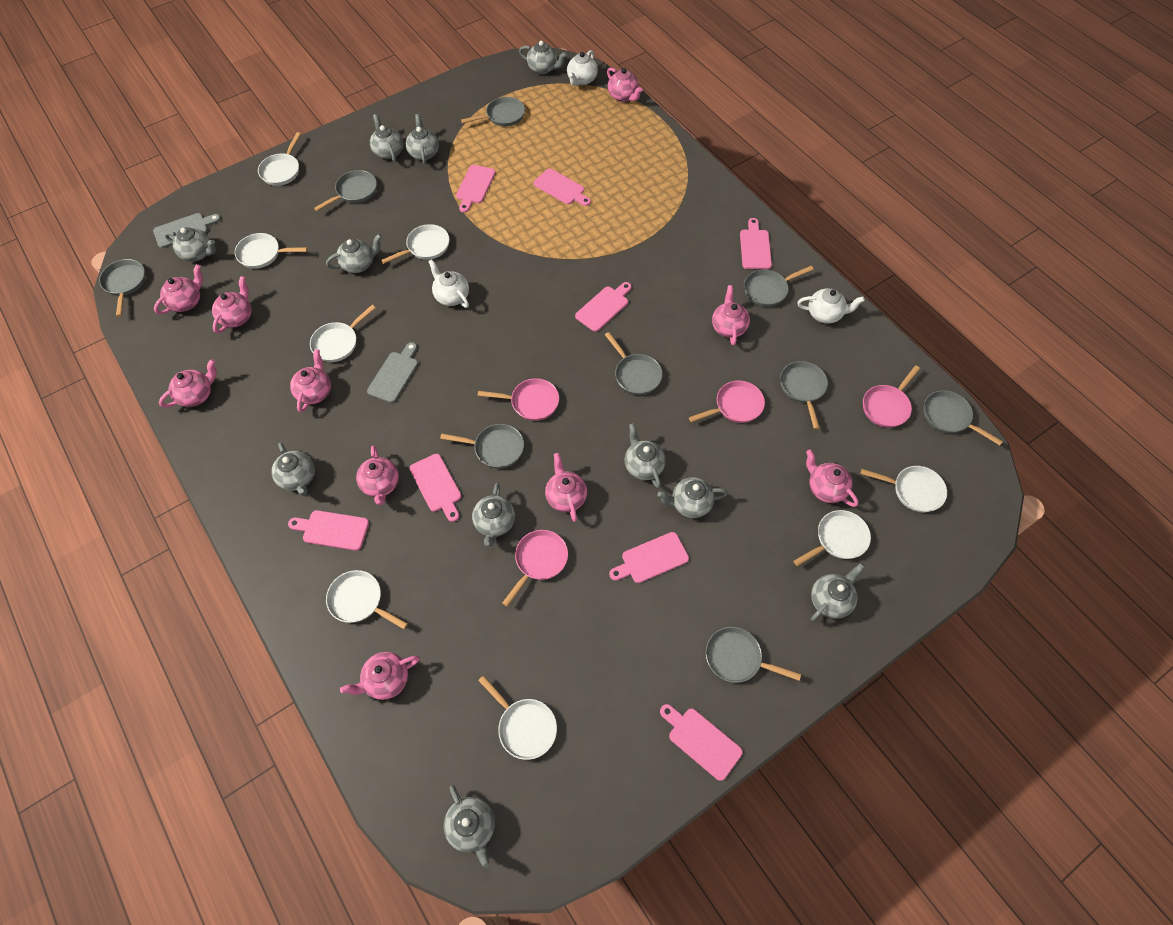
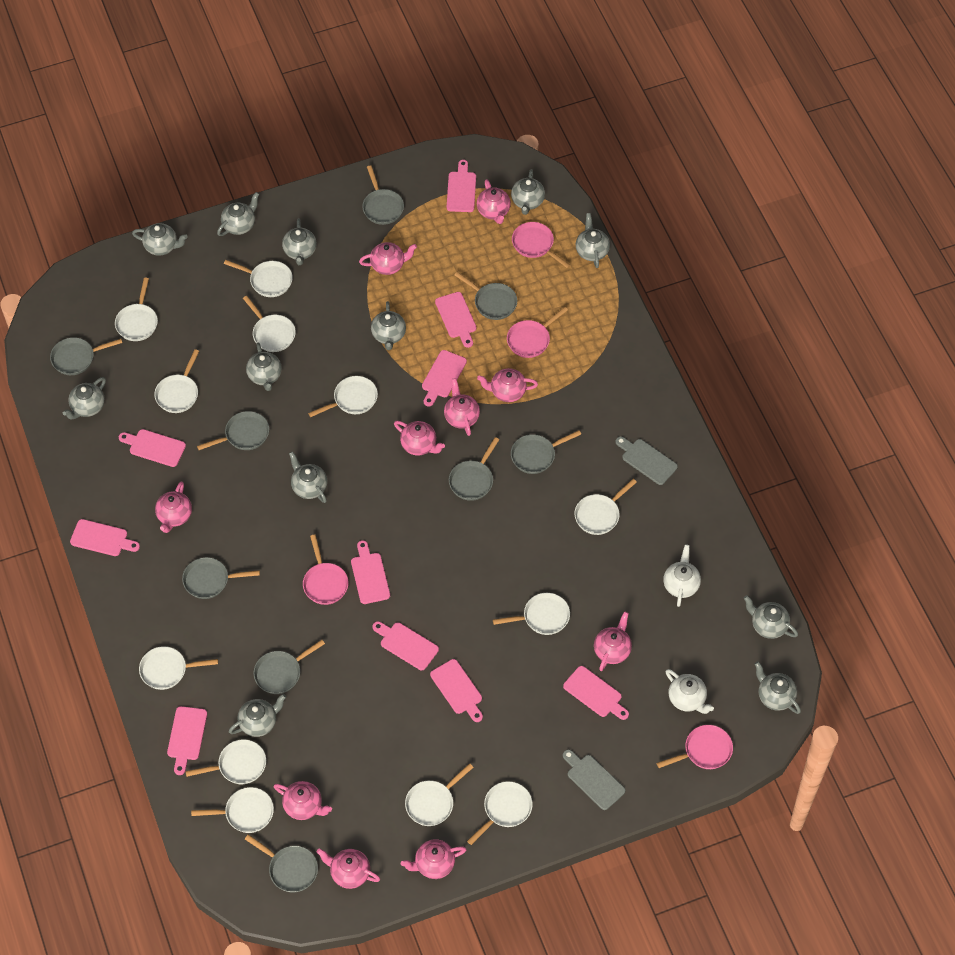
grey teapot: 11 -> 12
pink cutting board: 8 -> 10
white pan: 8 -> 12
white teapot: 3 -> 2

